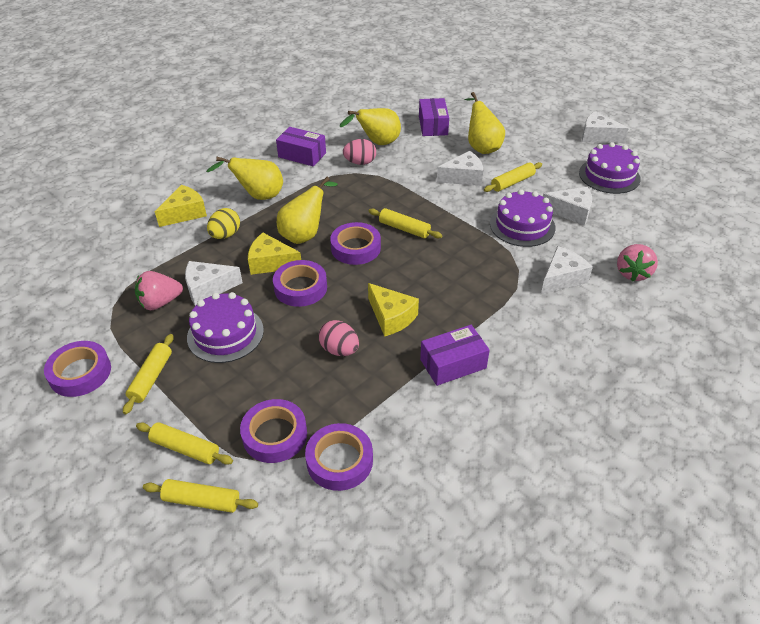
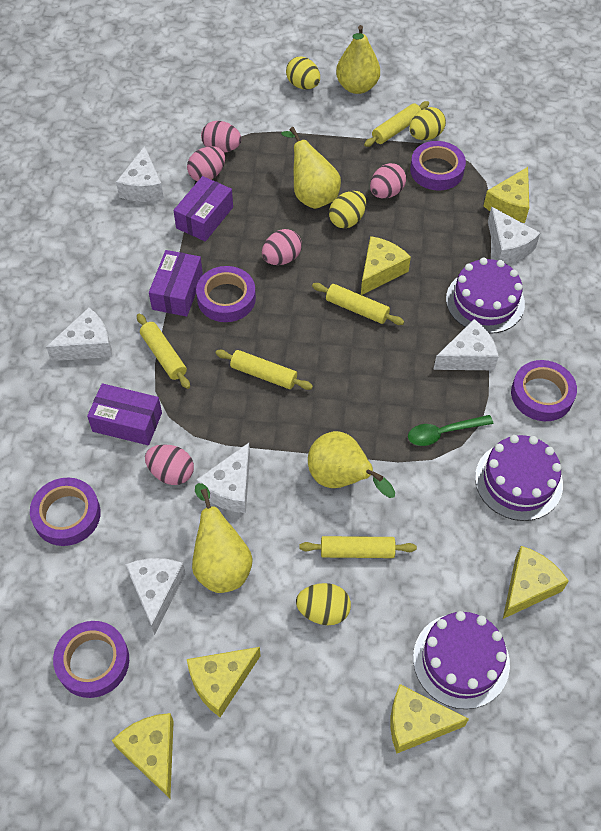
green spoon: 0 -> 1
pink egg: 2 -> 5
pink strawberry: 2 -> 0
white cheese: 5 -> 6
yellow cheese: 3 -> 6
yellow egg: 1 -> 4

